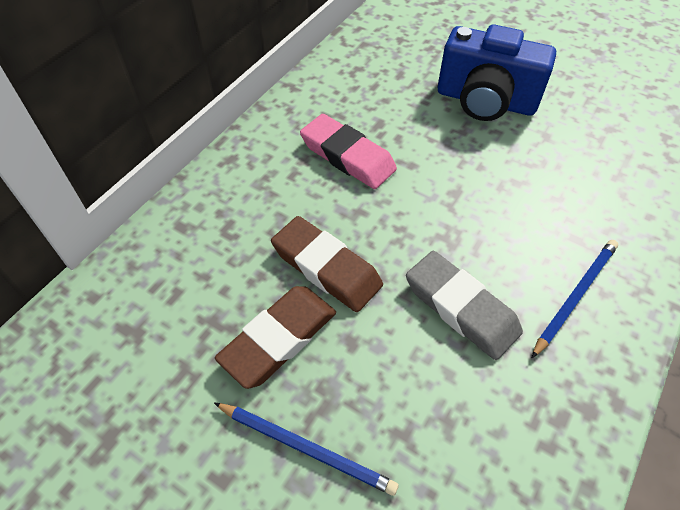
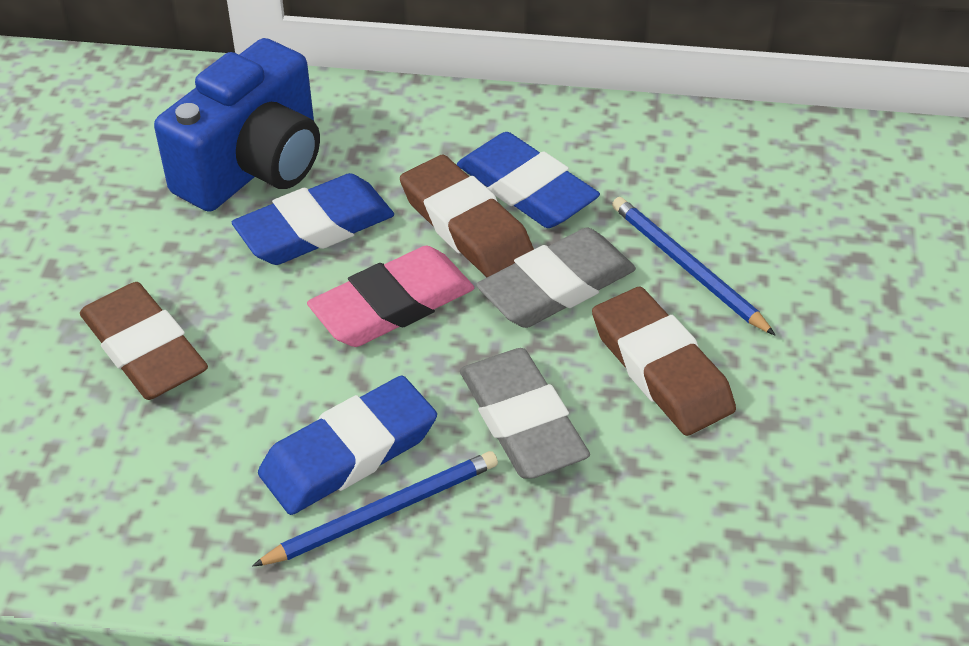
blue eraser: 0 -> 3
brown eraser: 2 -> 3
grey eraser: 1 -> 2

